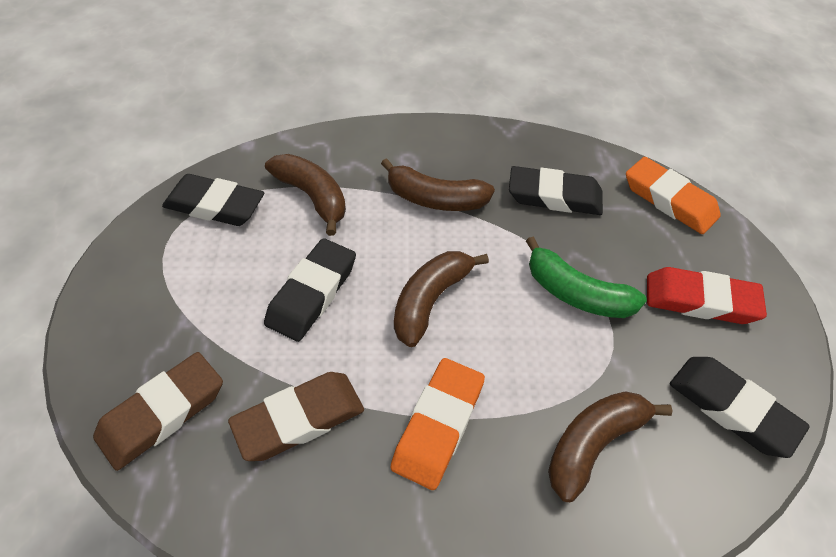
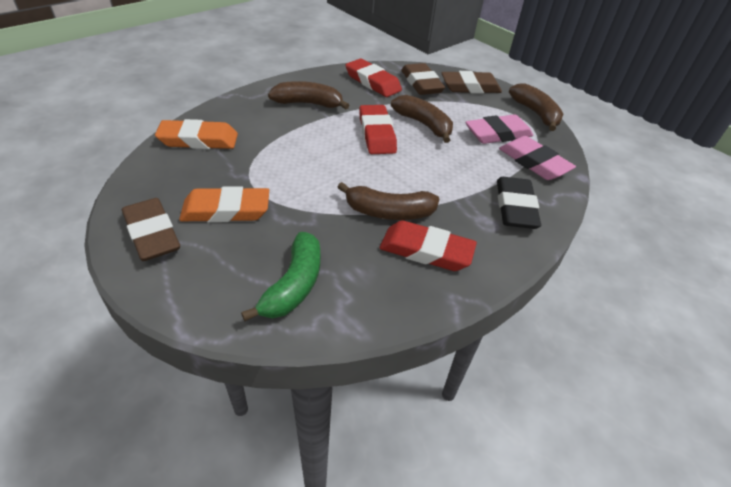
black eraser: 4 -> 1
brown eraser: 2 -> 3
pink eraser: 0 -> 2
red eraser: 1 -> 3

